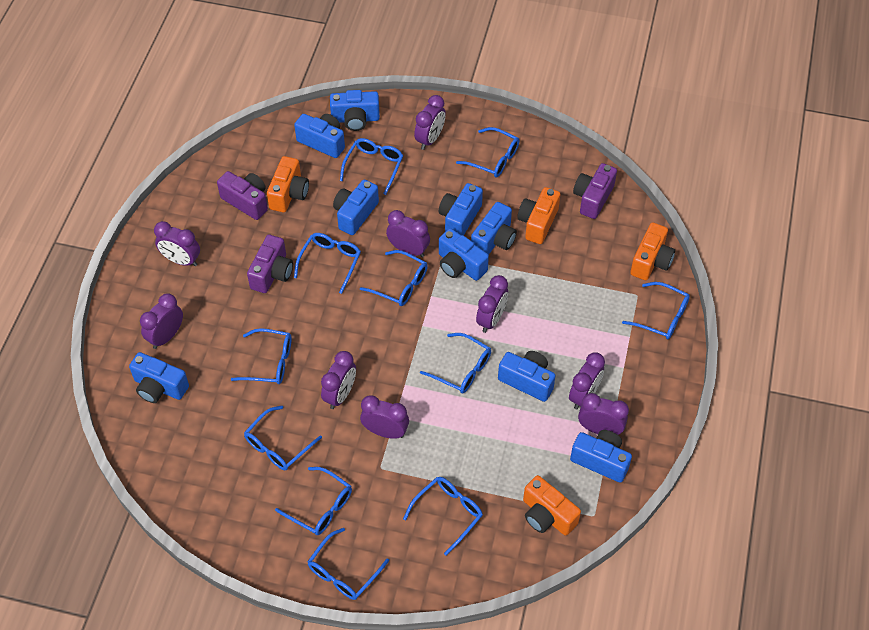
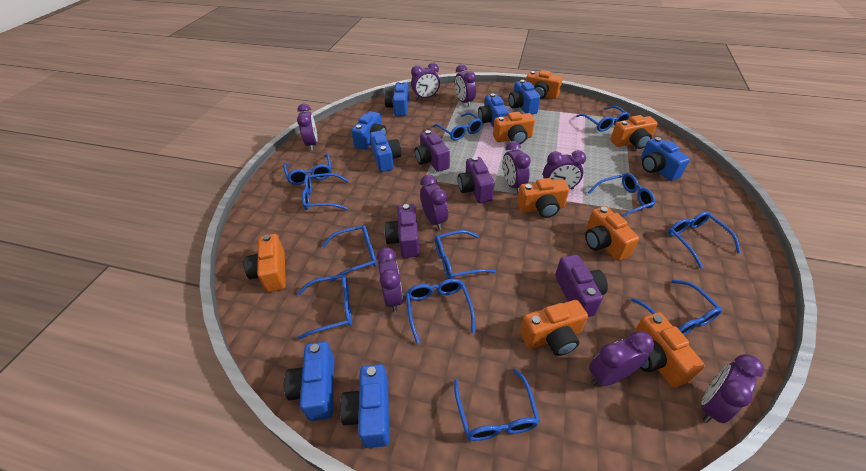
blue camera: 9 -> 8
blue glasses: 11 -> 12
orange camera: 4 -> 8
purple camera: 3 -> 4

